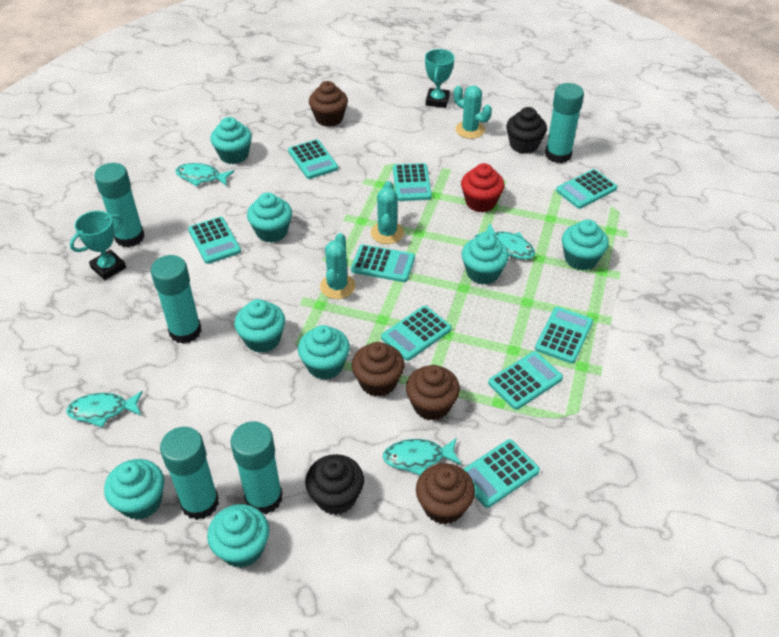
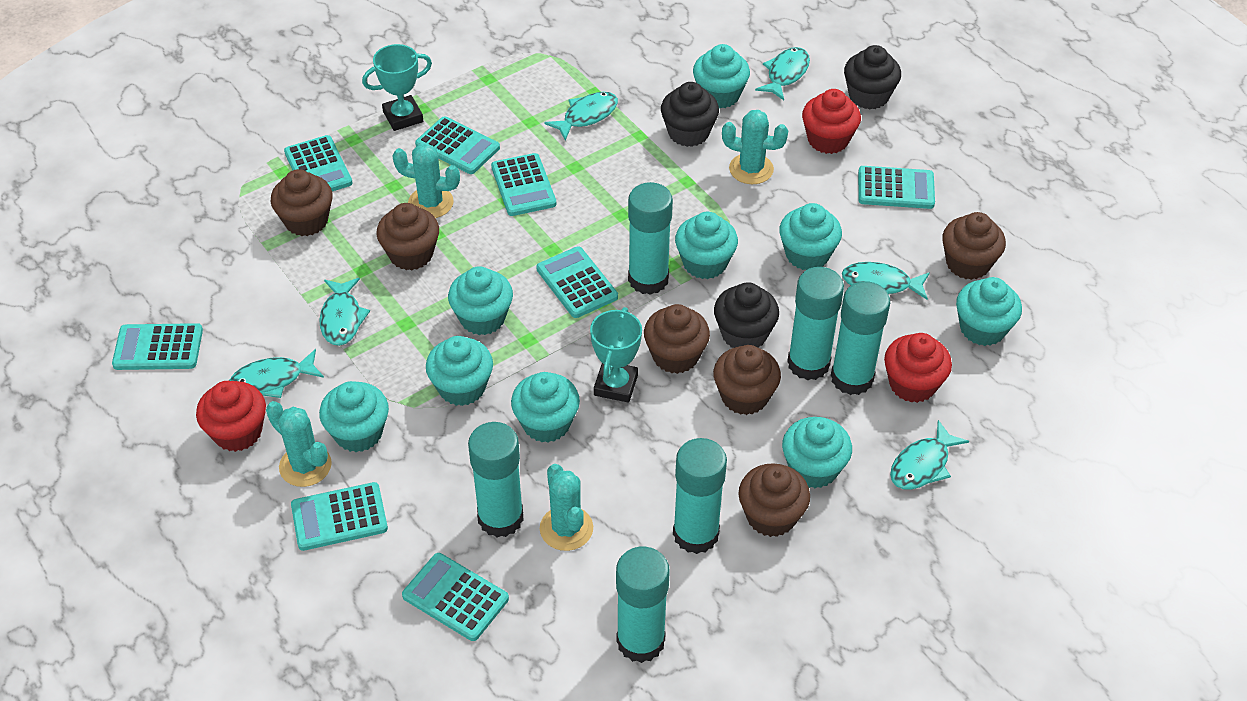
black cupcake: 2 -> 3
brown cupcake: 4 -> 6
red cupcake: 1 -> 3
turquoise cactus: 3 -> 4
turquoise calculator: 9 -> 8
turquoise cupcake: 8 -> 9
turquoise fish: 4 -> 6
turquoise glue stick: 5 -> 6

